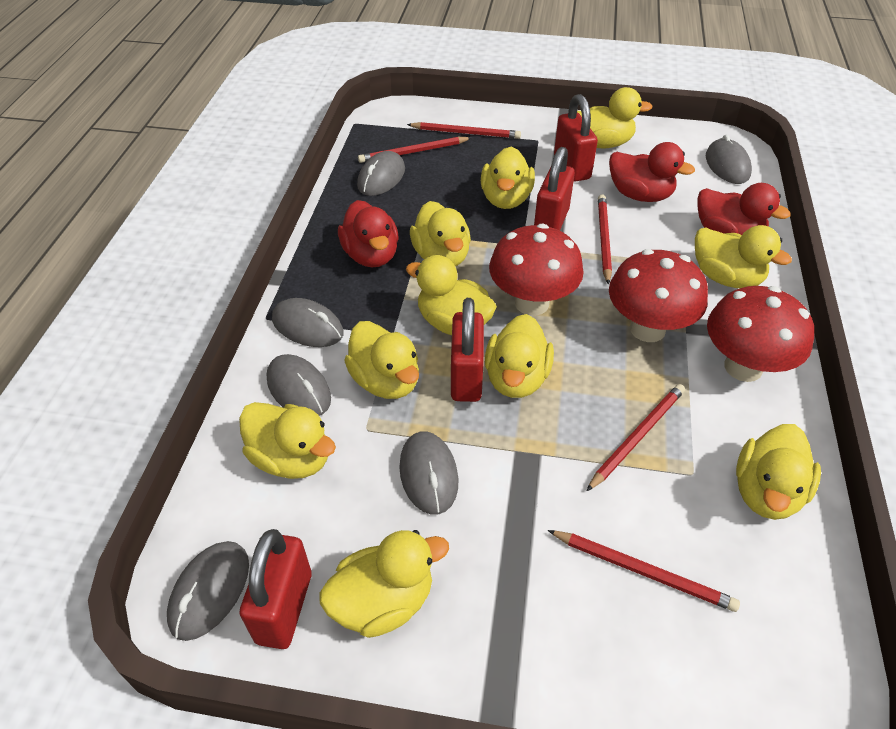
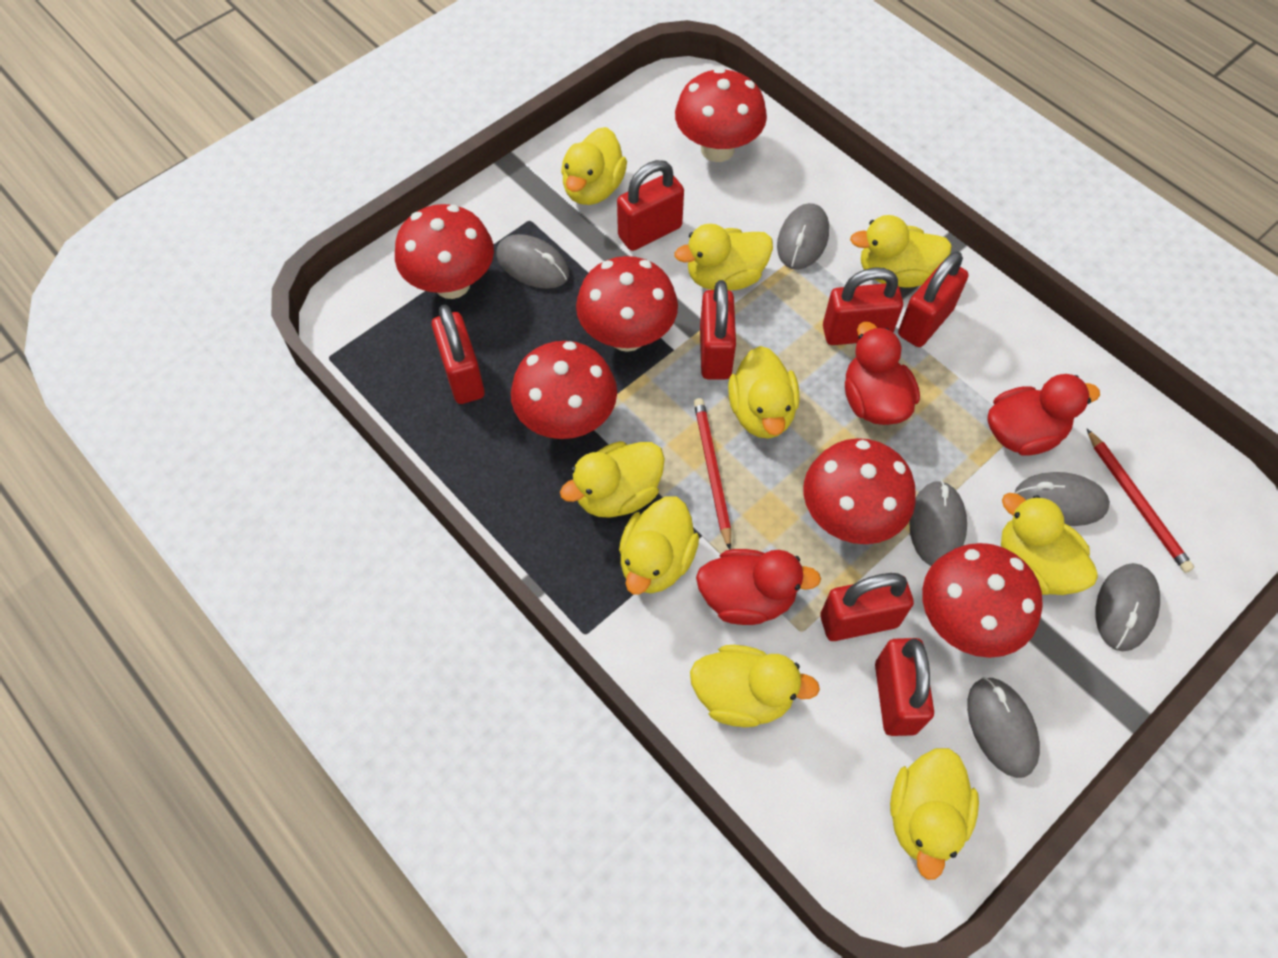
red mushroom: 3 -> 6
red padlock: 4 -> 7
red pencil: 5 -> 2
yellow duck: 10 -> 9

